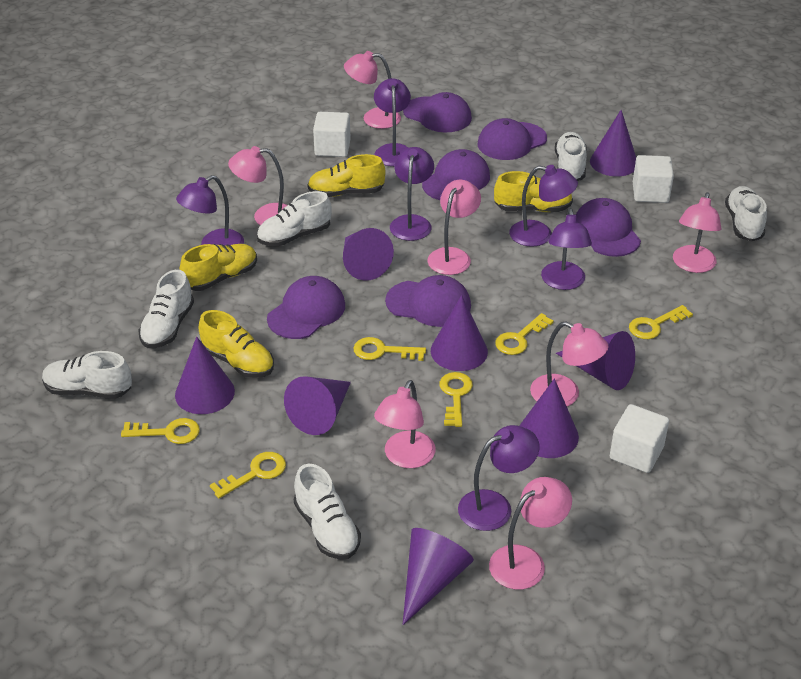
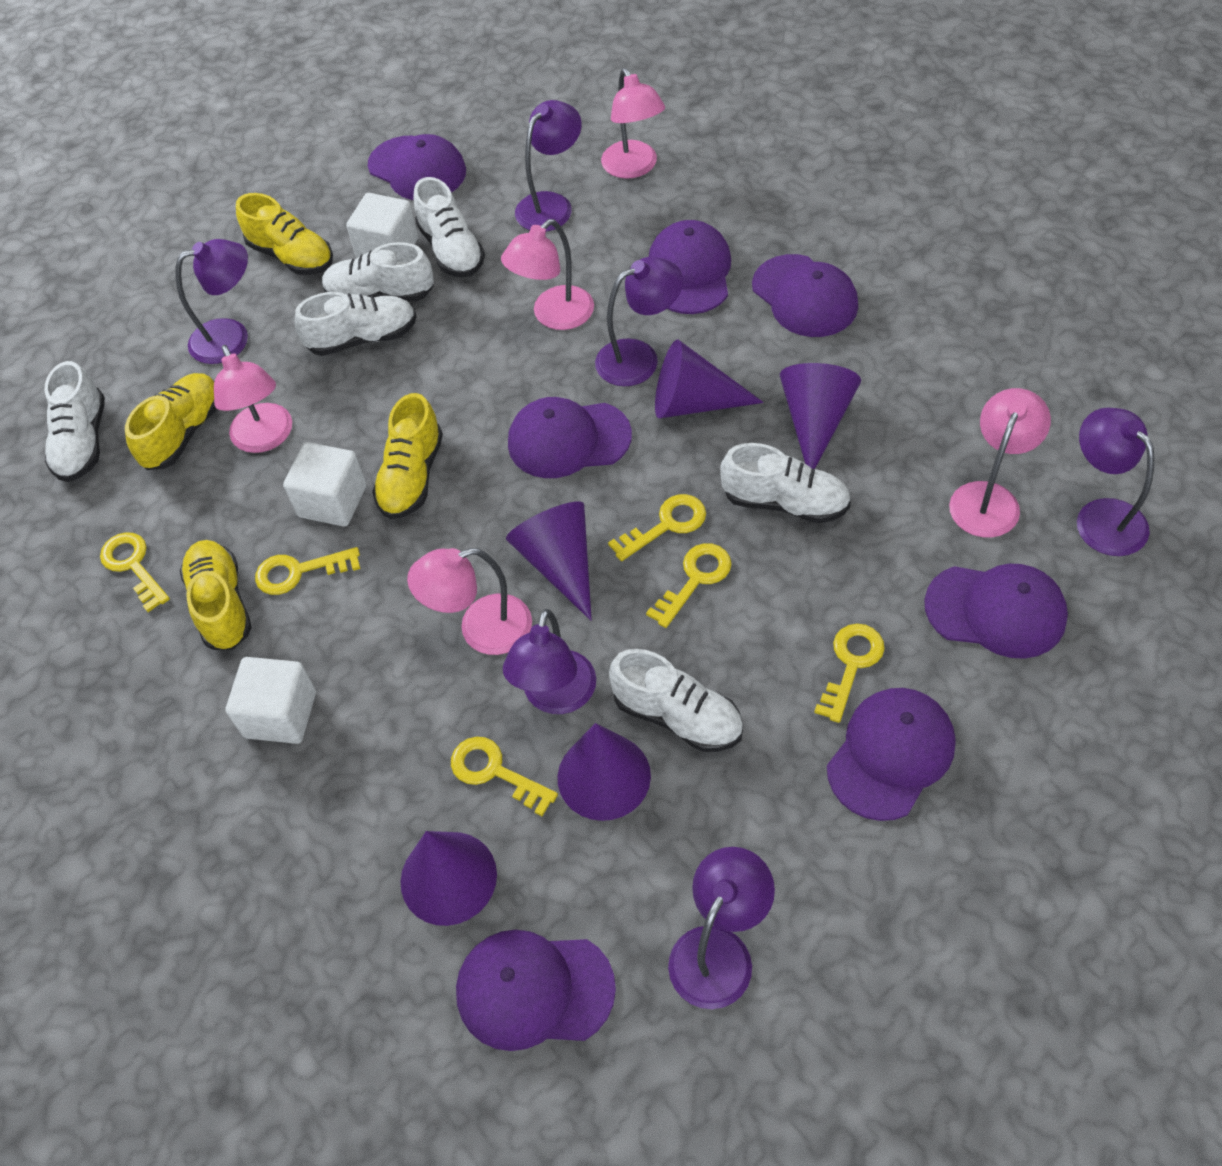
pink lamp: 7 -> 5
purple cap: 6 -> 7
purple cone: 8 -> 5

